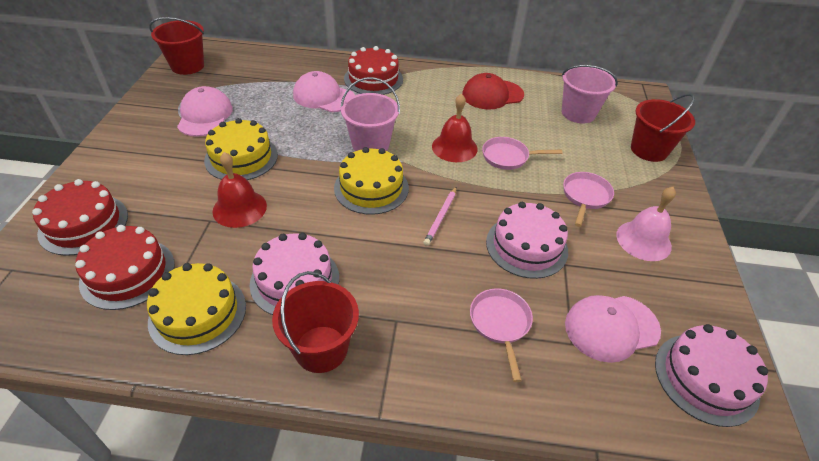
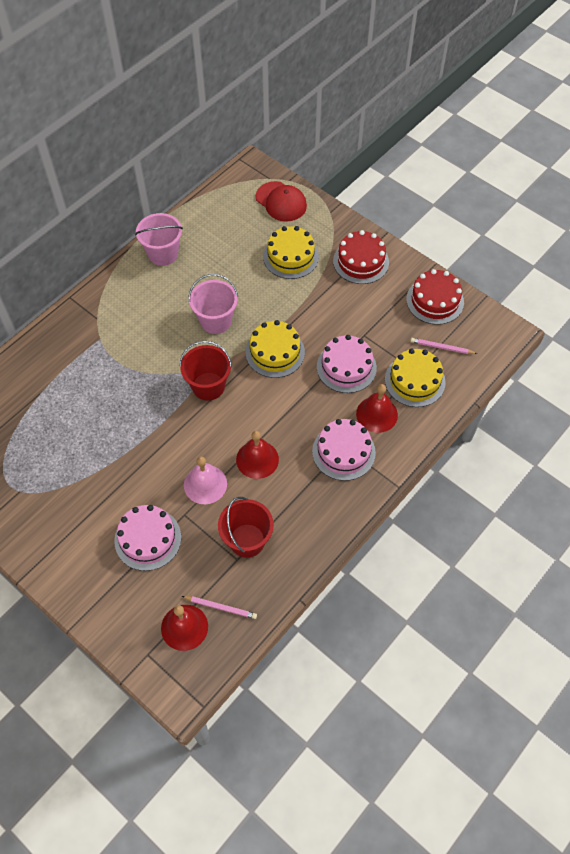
pink cap: 3 -> 0
pink pan: 3 -> 0
pink pencil: 1 -> 2
red bell: 2 -> 3
red bucket: 3 -> 2
red cake: 3 -> 2

